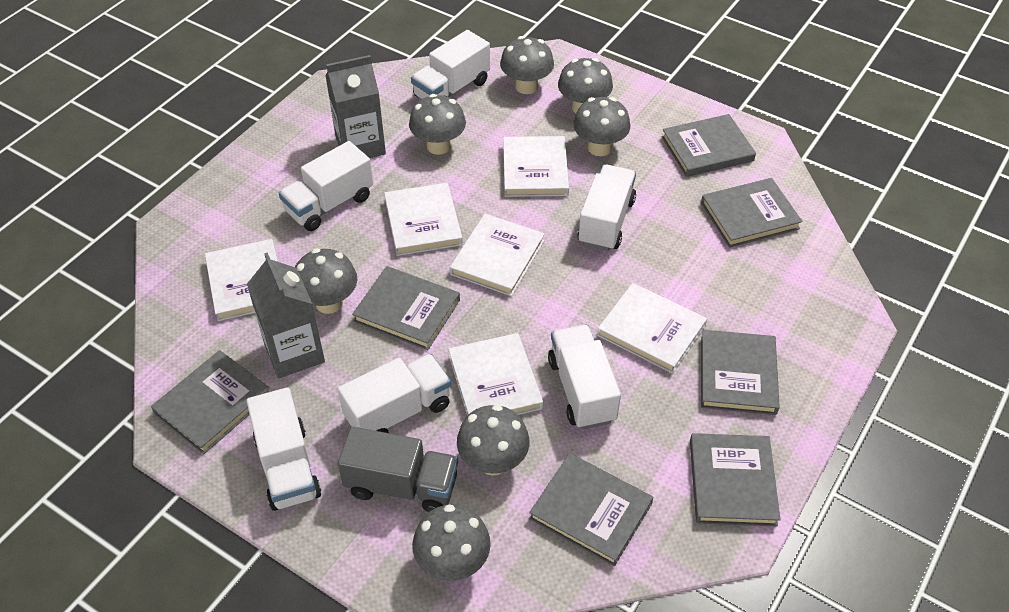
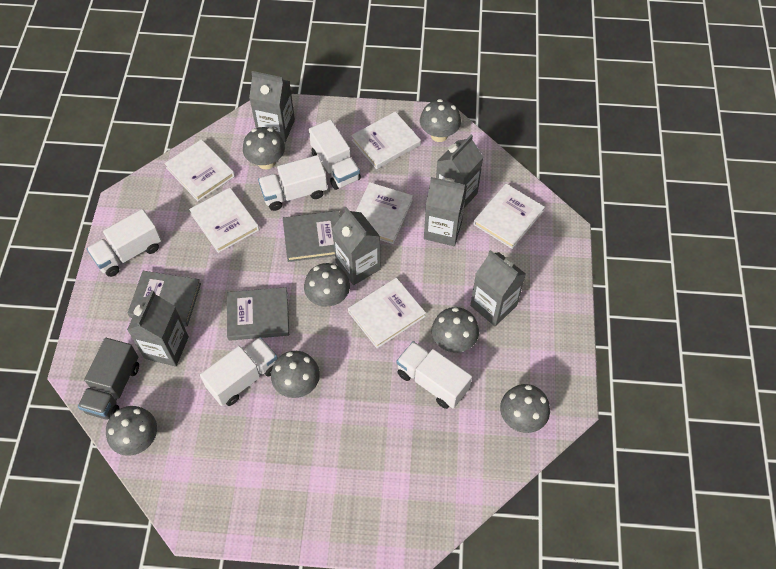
grey book: 7 -> 3
grey carton: 2 -> 6
white truck: 6 -> 5

